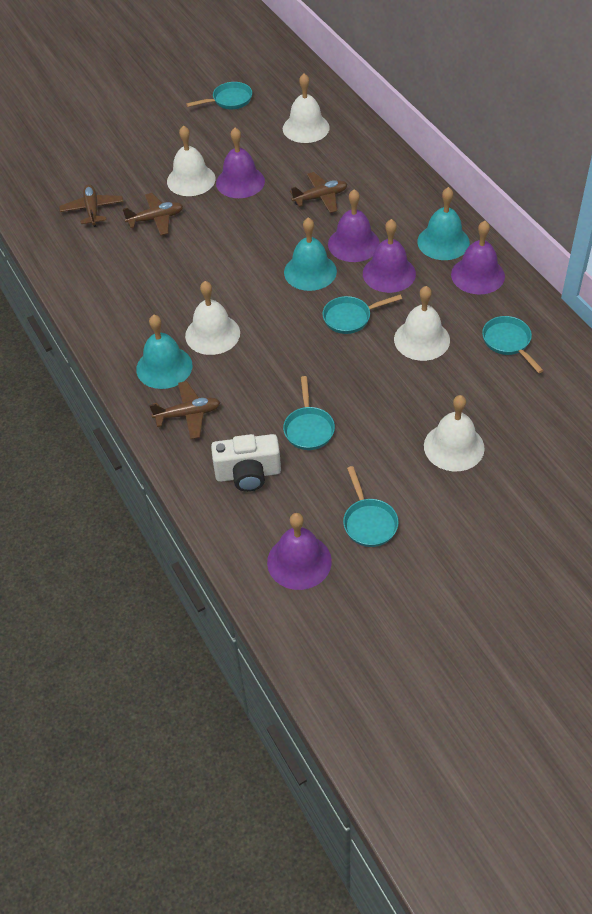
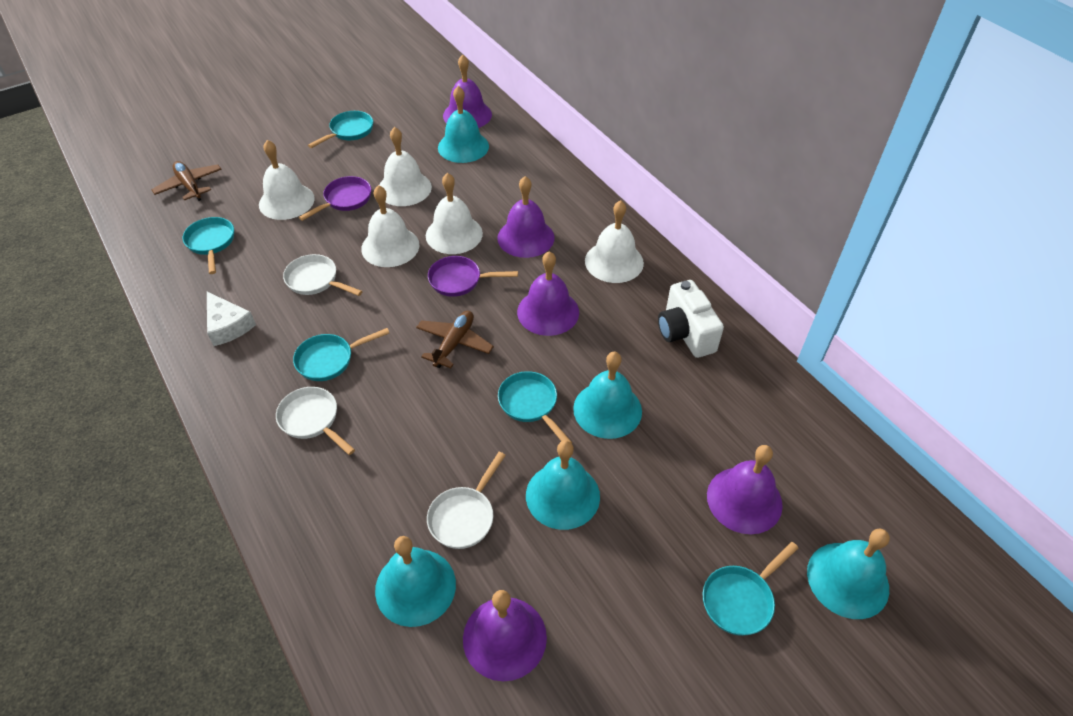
brown plane: 4 -> 2
purple pan: 0 -> 2
turquoise bell: 3 -> 5
white cheese: 0 -> 1
white pan: 0 -> 3

